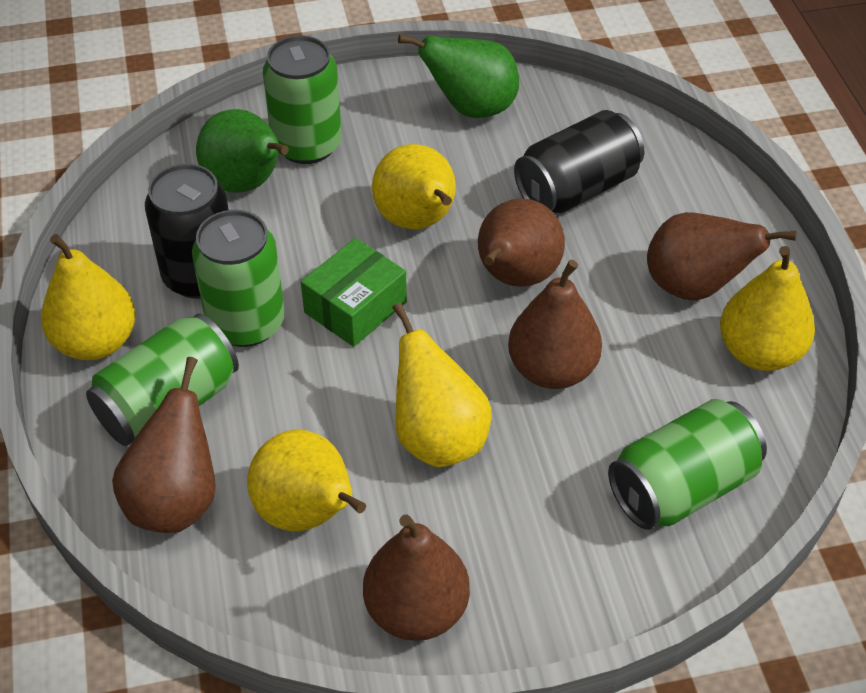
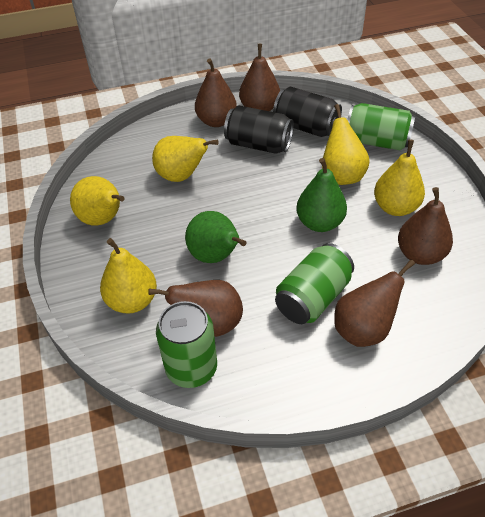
green box: 1 -> 0
green can: 4 -> 3

